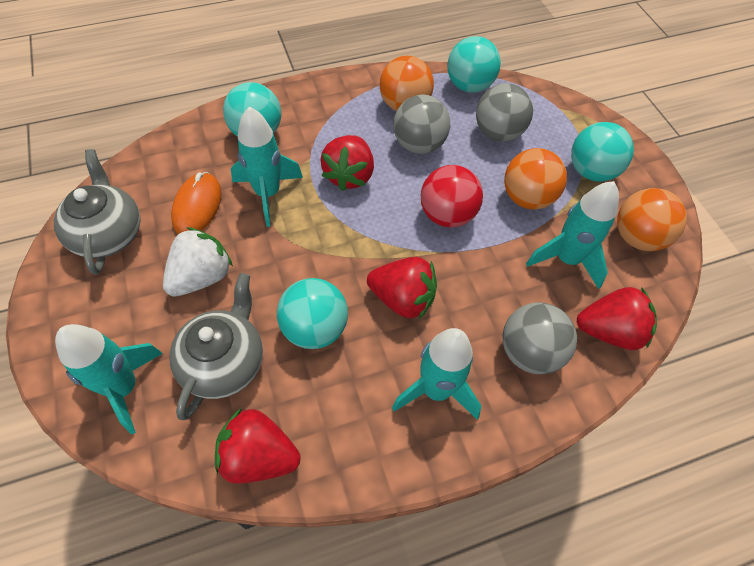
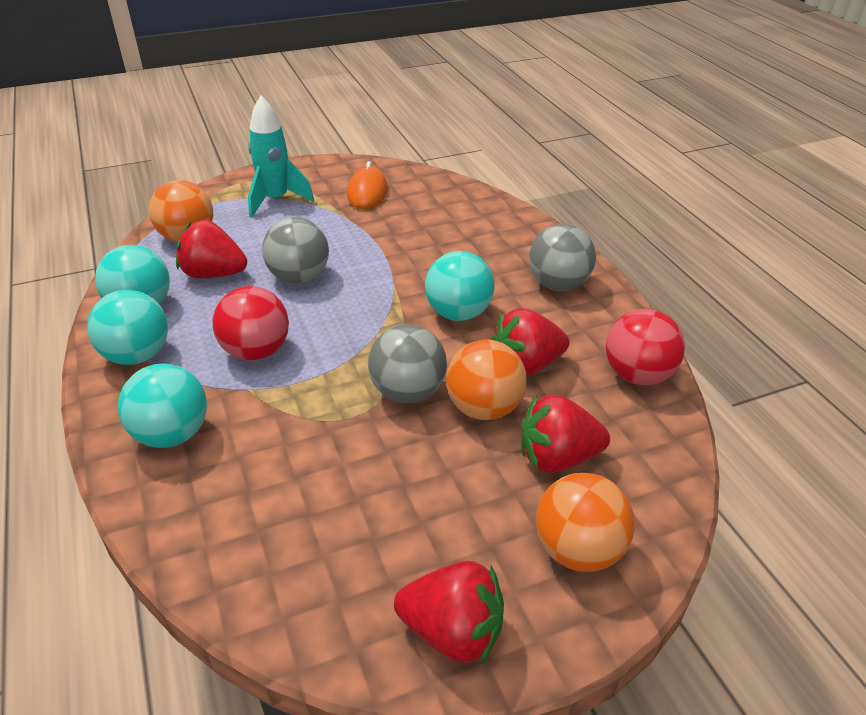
grey teapot: 2 -> 0
red ball: 1 -> 2
turquoise rocket: 4 -> 1
white strawberry: 1 -> 0

